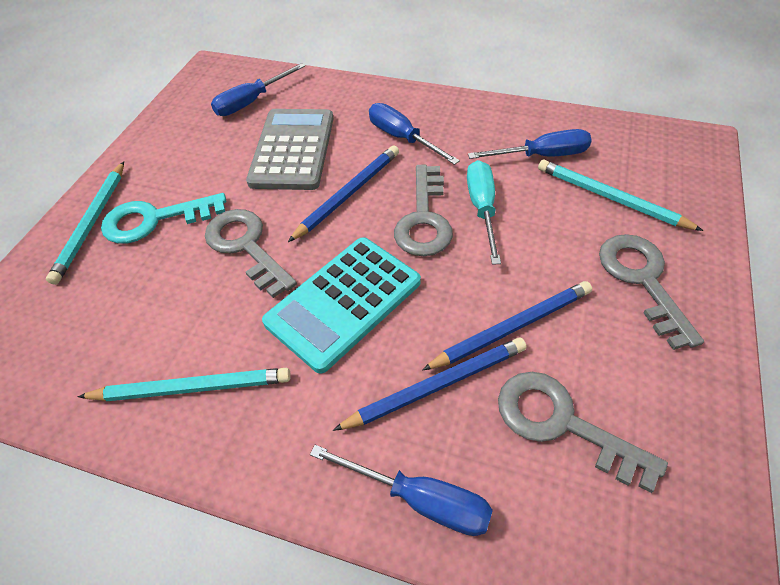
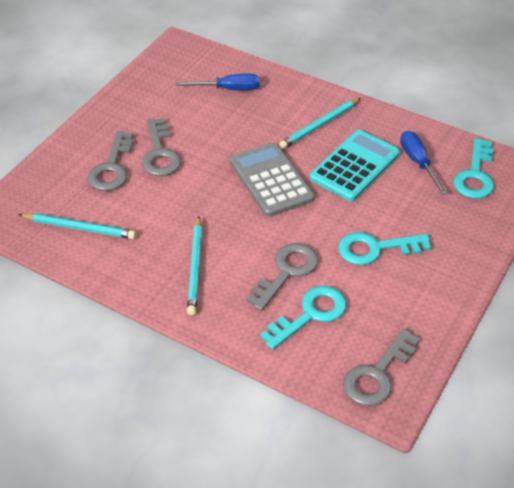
blue pencil: 3 -> 0
blue screwdriver: 4 -> 2
turquoise key: 1 -> 3
turquoise screwdriver: 1 -> 0

